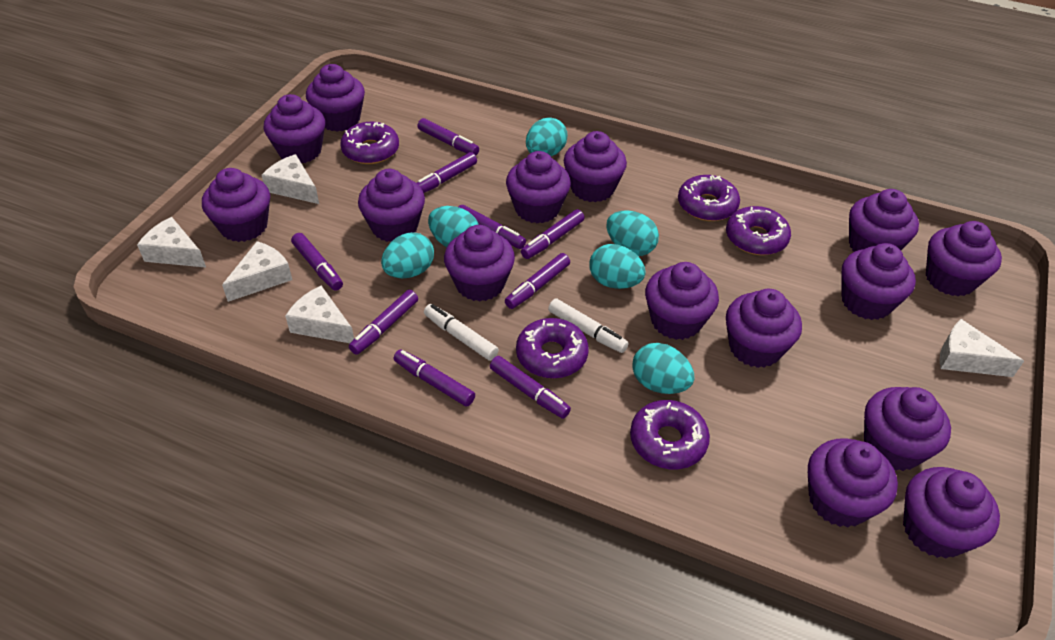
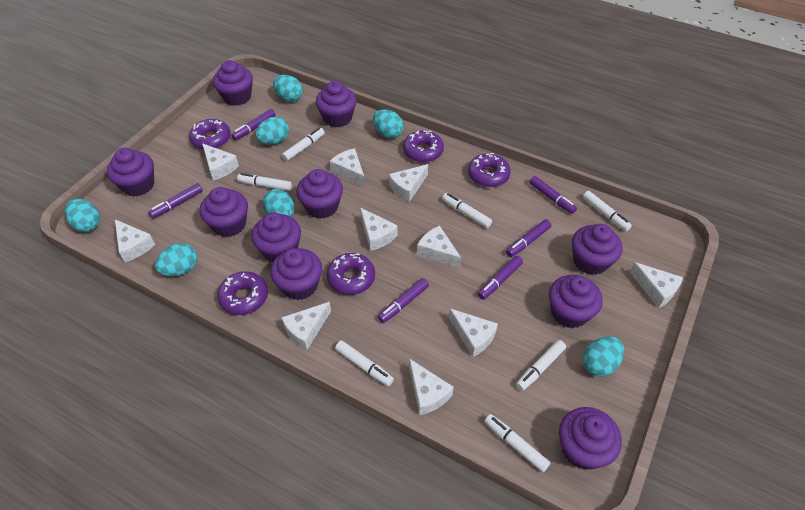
purple cupcake: 15 -> 10
purple marker: 9 -> 6
turquoise egg: 6 -> 7
white cheese: 5 -> 10
white marker: 2 -> 7

